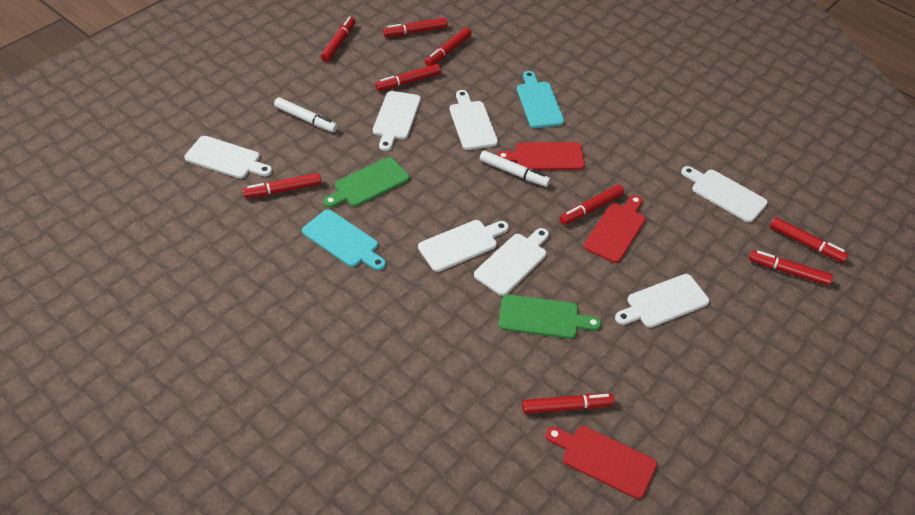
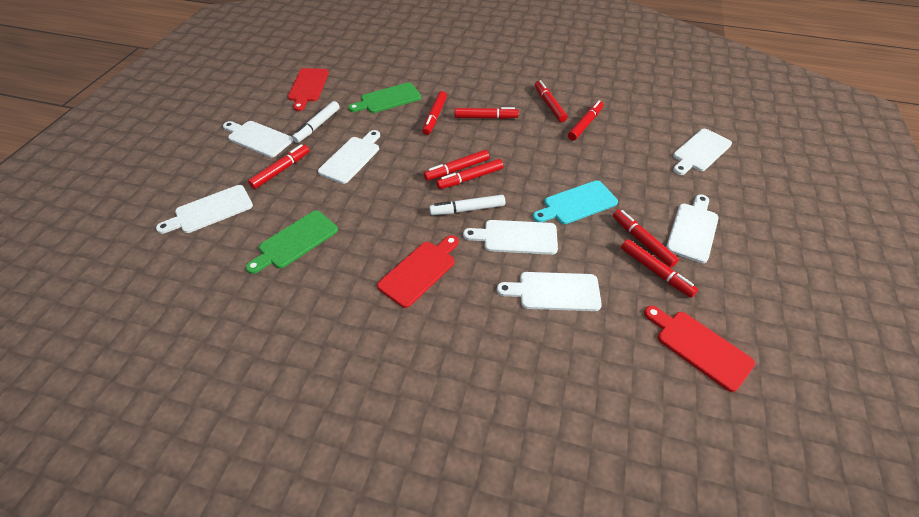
turquoise cutting board: 2 -> 1

